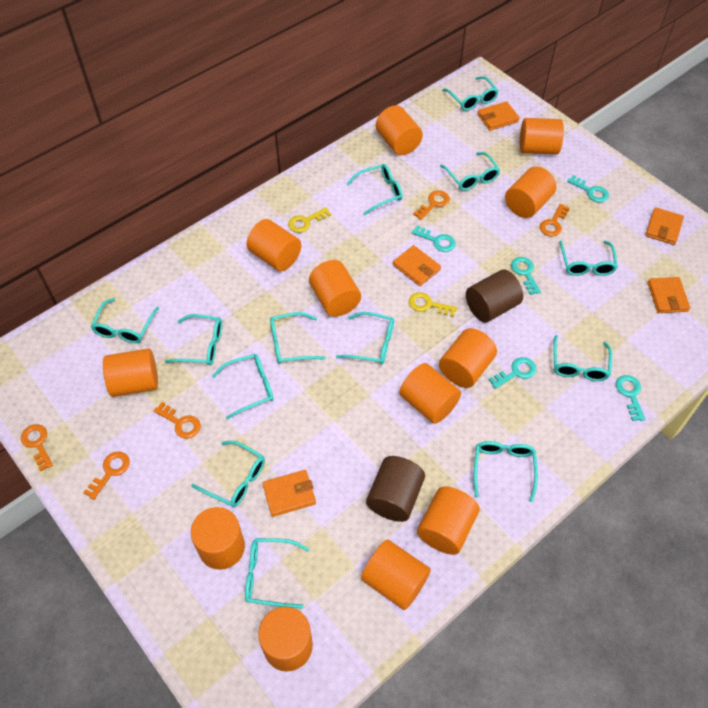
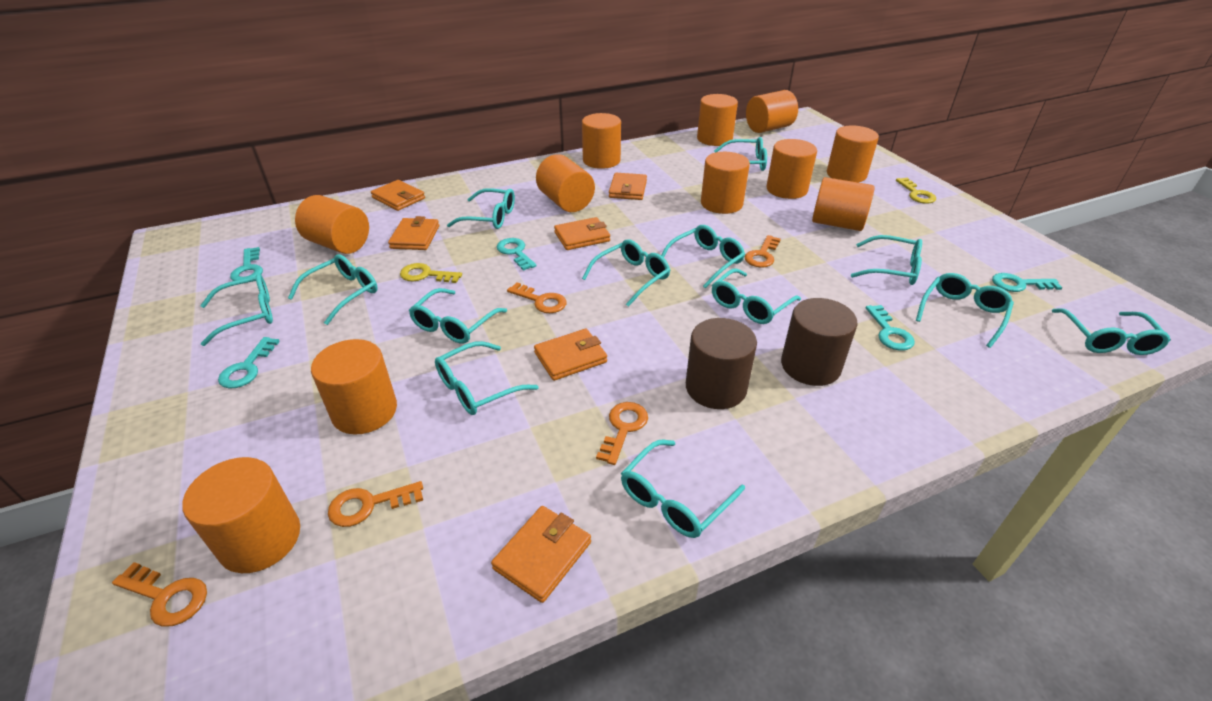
orange cylinder: 12 -> 11
orange wallet: 5 -> 6

